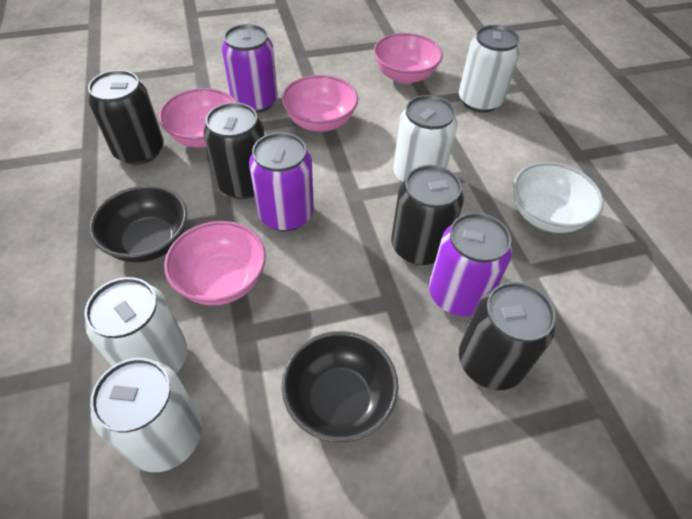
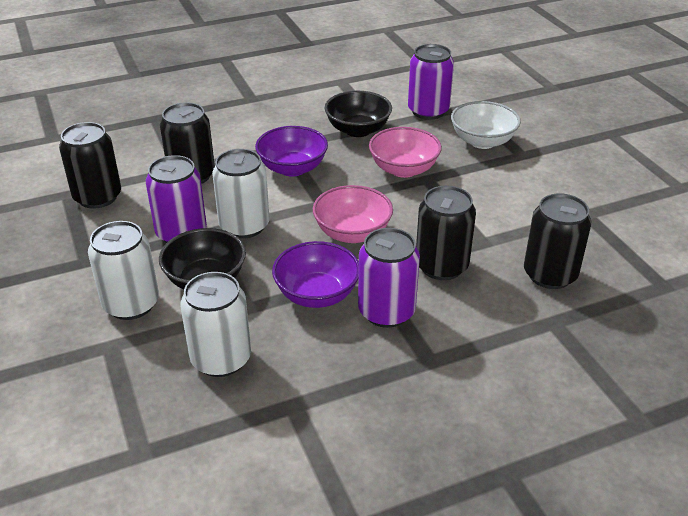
pink bowl: 4 -> 2
purple bowl: 0 -> 2
white can: 4 -> 3

